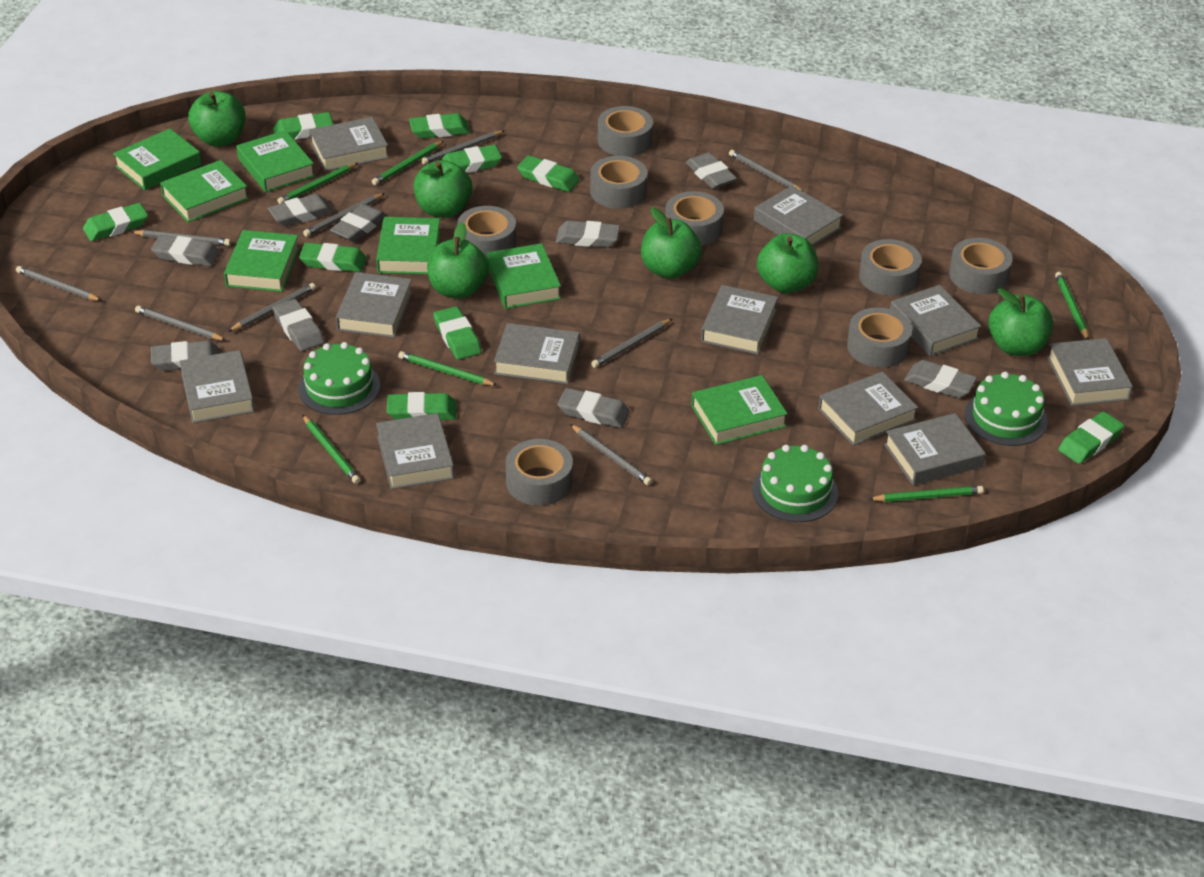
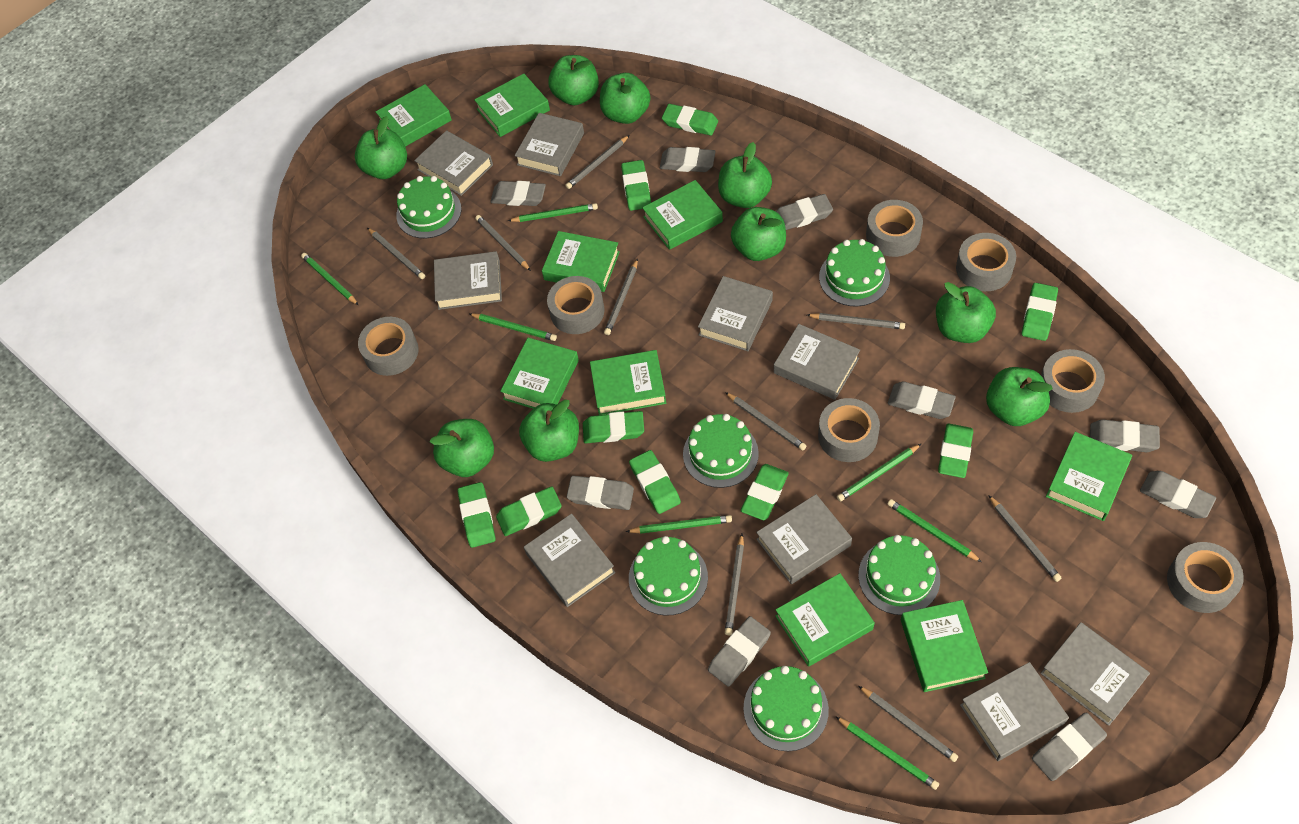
green apple: 6 -> 9
green book: 7 -> 9
green cake: 3 -> 6
green pencil: 6 -> 7
grey book: 11 -> 9
grey tape: 8 -> 7

